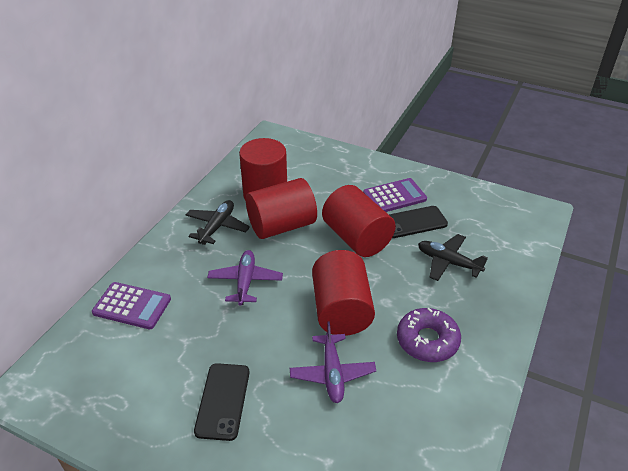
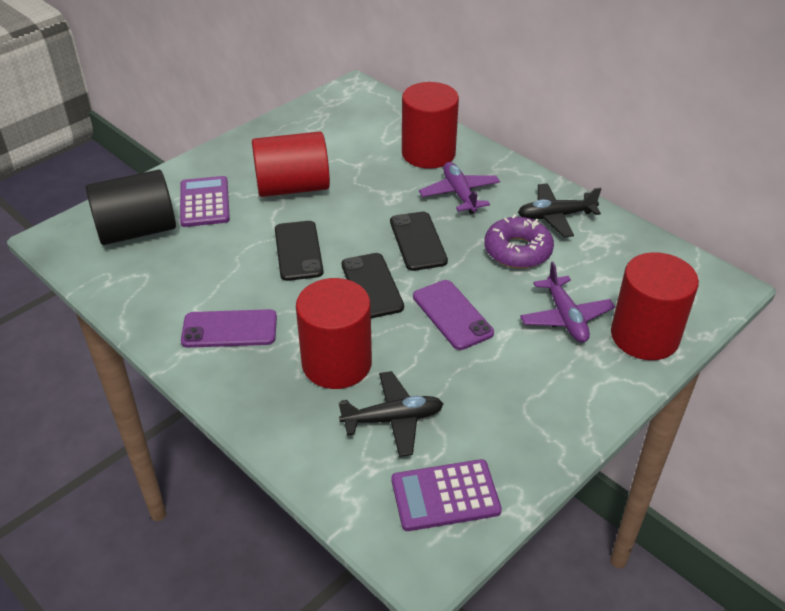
black cylinder: 0 -> 1
black phone: 2 -> 3
purple phone: 0 -> 2

